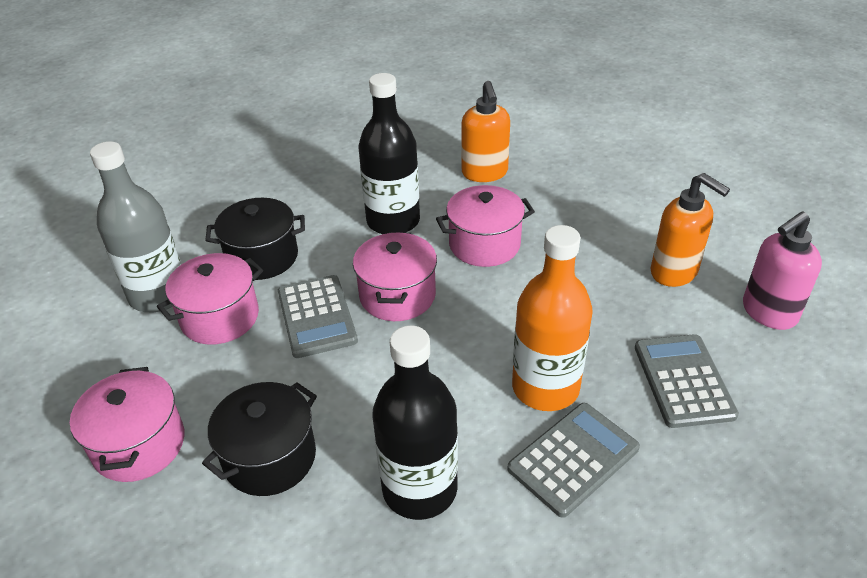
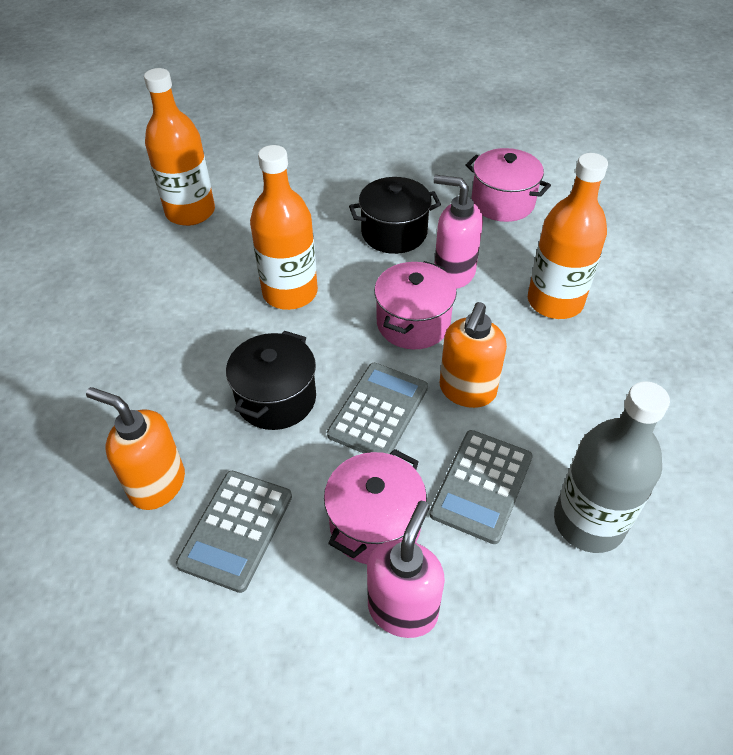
black bottle: 2 -> 0
orange bottle: 1 -> 3
pink pot: 4 -> 3
pink soap dispenser: 1 -> 2

